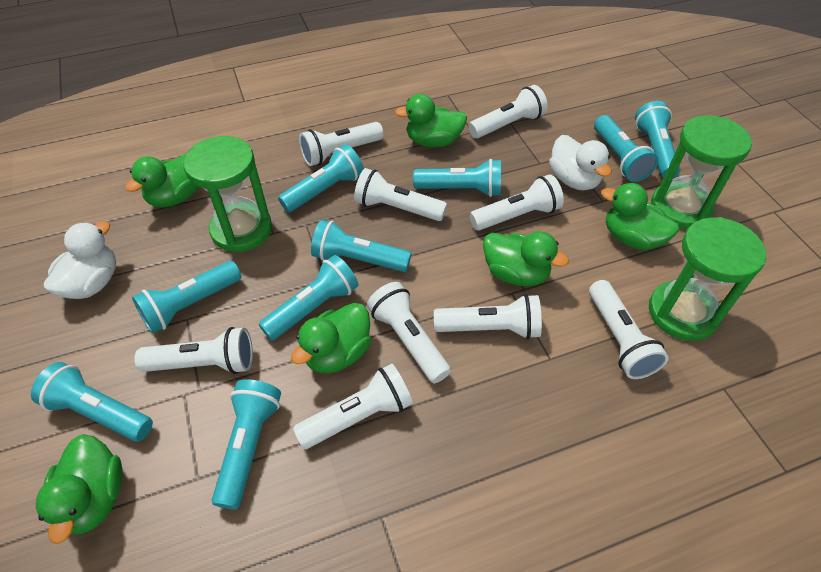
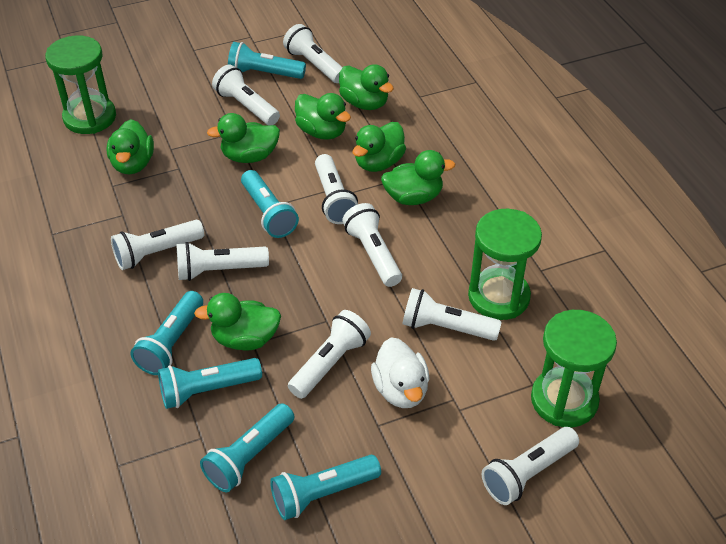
green duck: 6 -> 7
turquoise flashlight: 9 -> 6
white duck: 2 -> 1

